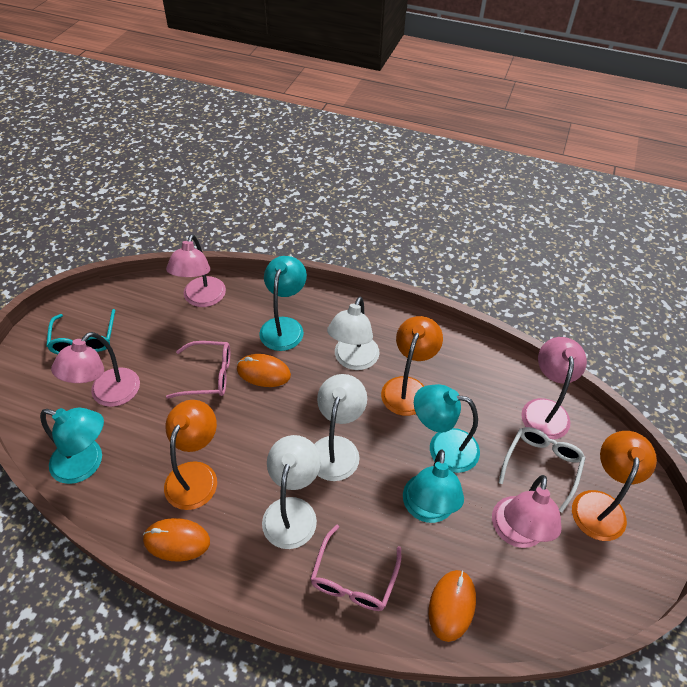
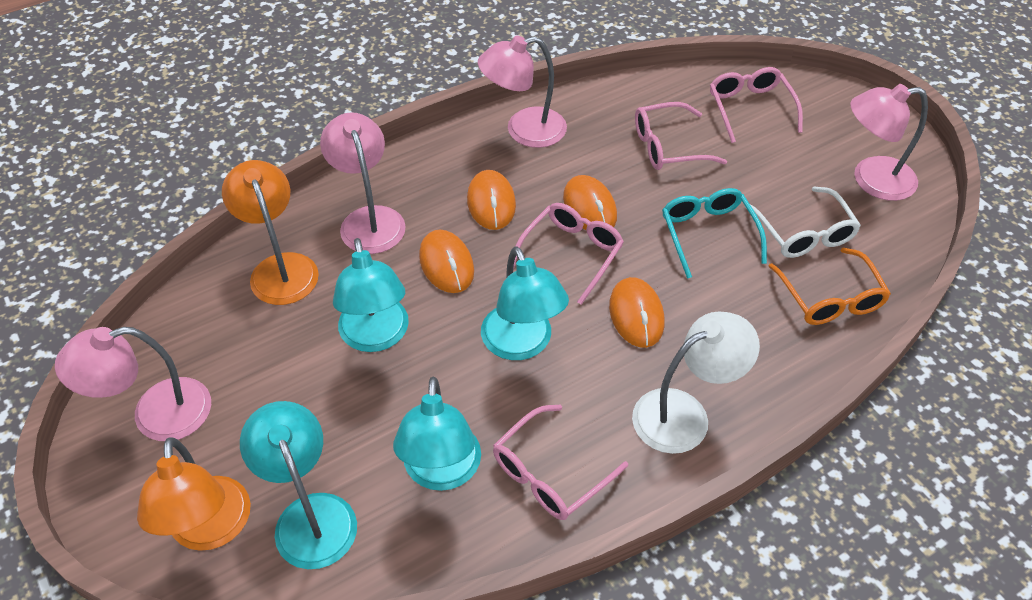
orange glasses: 0 -> 1
orange lamp: 3 -> 2
orange mouse: 3 -> 4
pink glasses: 2 -> 4
white lamp: 3 -> 1

